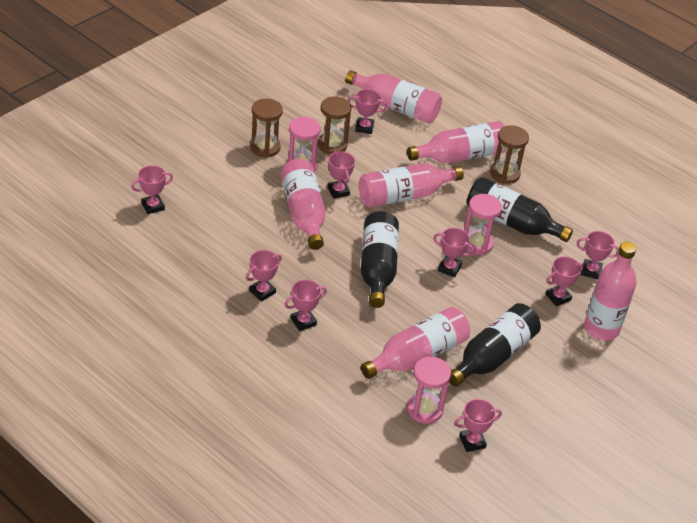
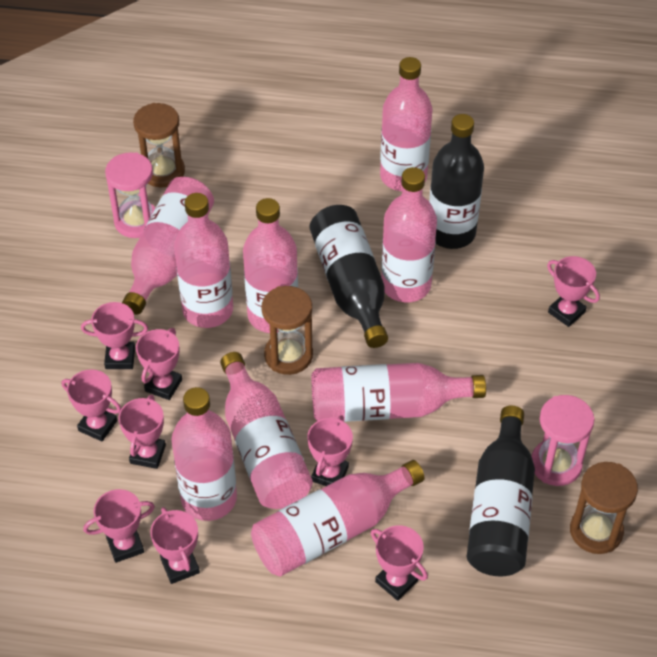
pink bottle: 6 -> 9
pink hourglass: 3 -> 2

